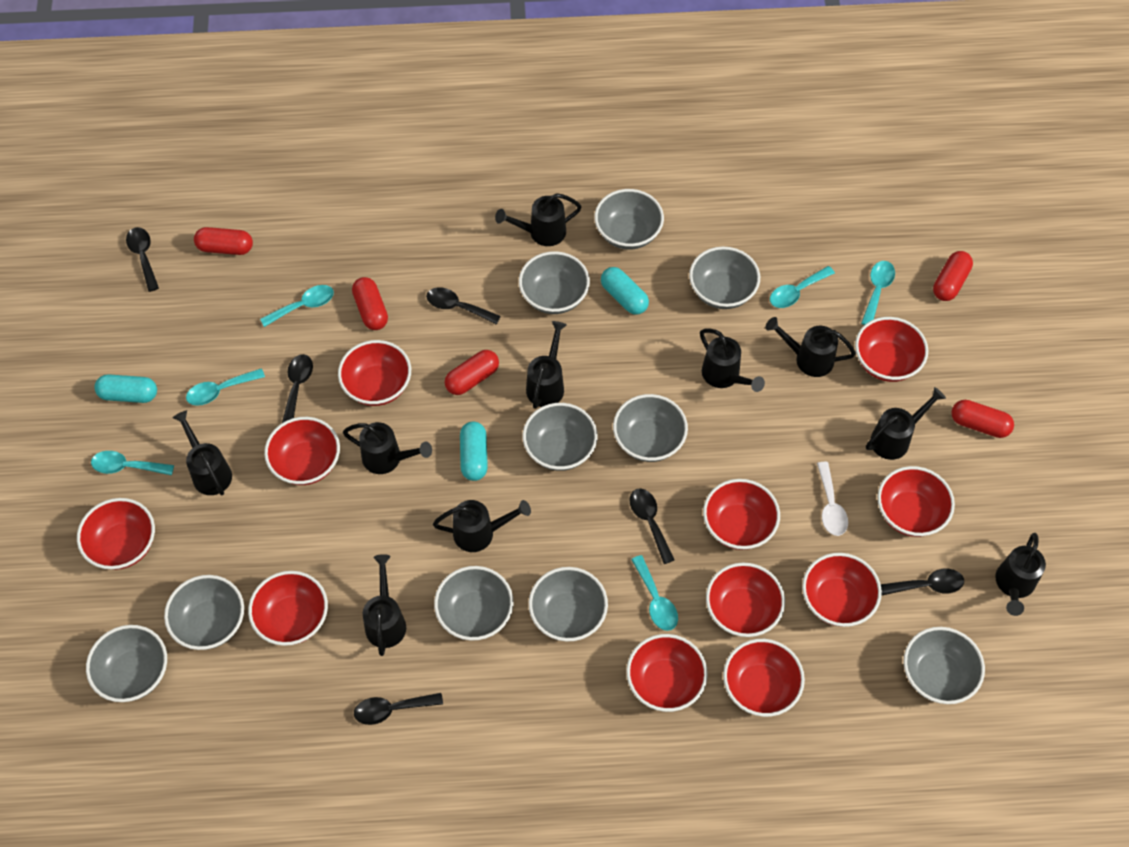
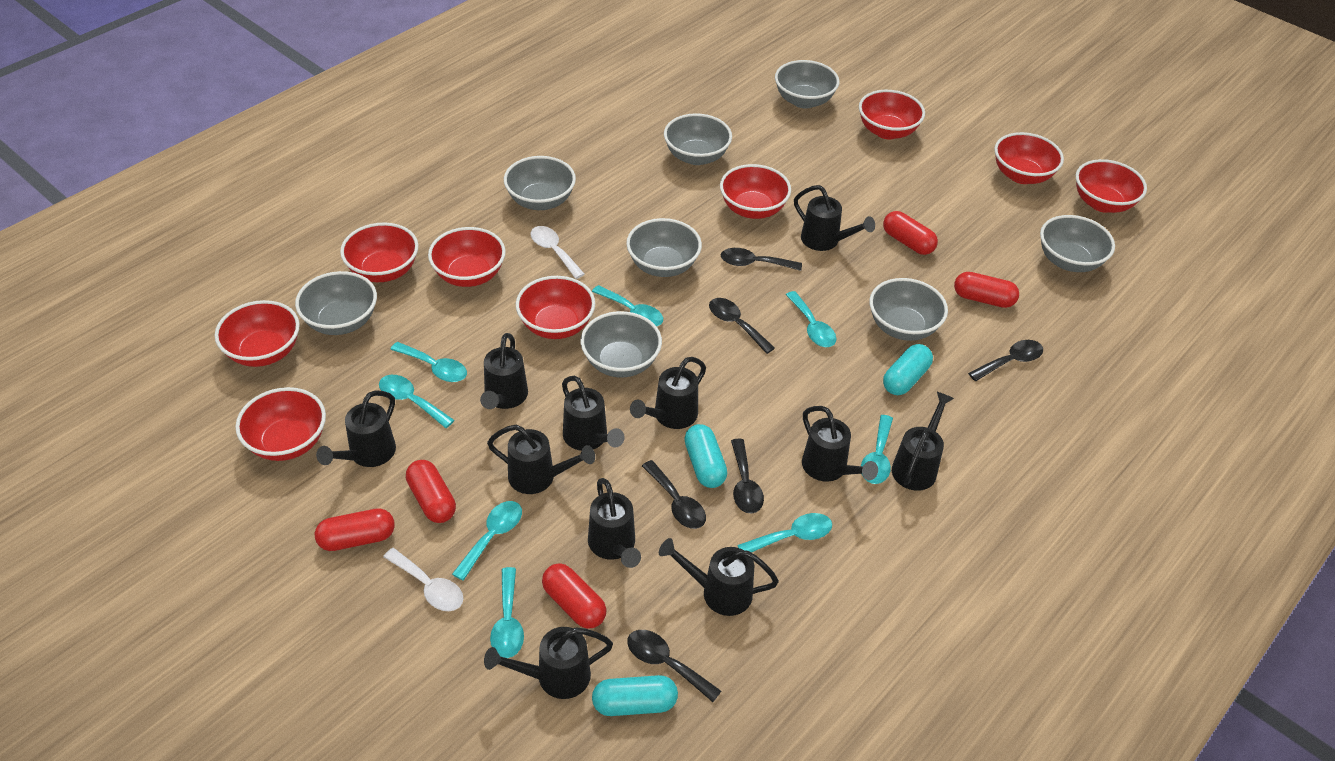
black watering can: 10 -> 11
grey bowl: 10 -> 8
red bowl: 11 -> 9
turquoise spoon: 6 -> 8
white spoon: 1 -> 2

